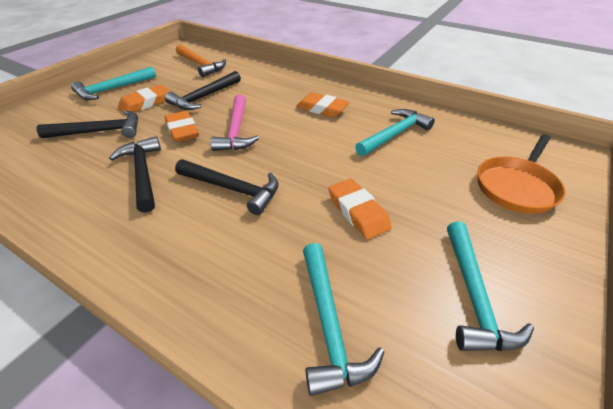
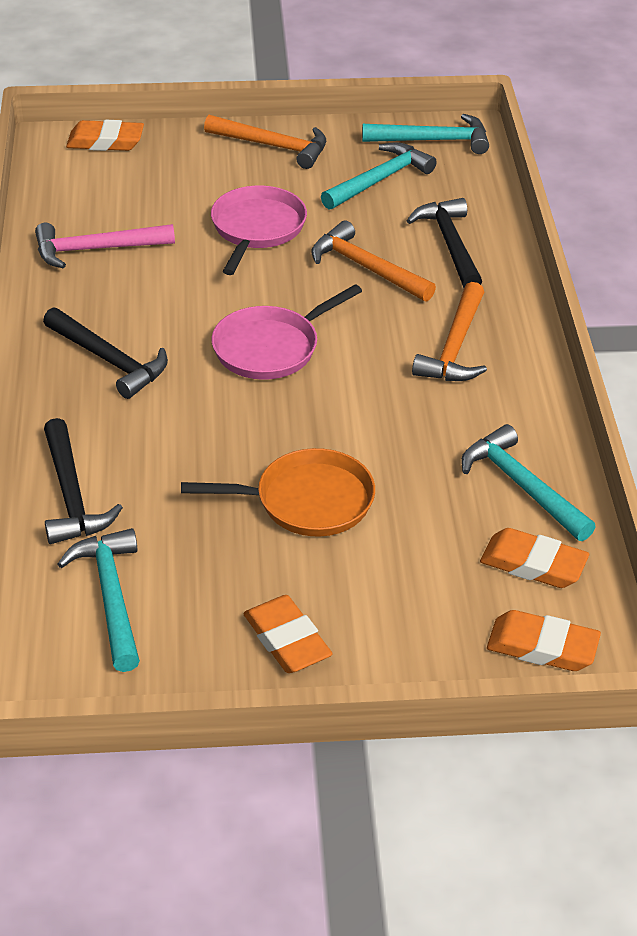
black hammer: 4 -> 3
orange hammer: 1 -> 3
pink pan: 0 -> 2

